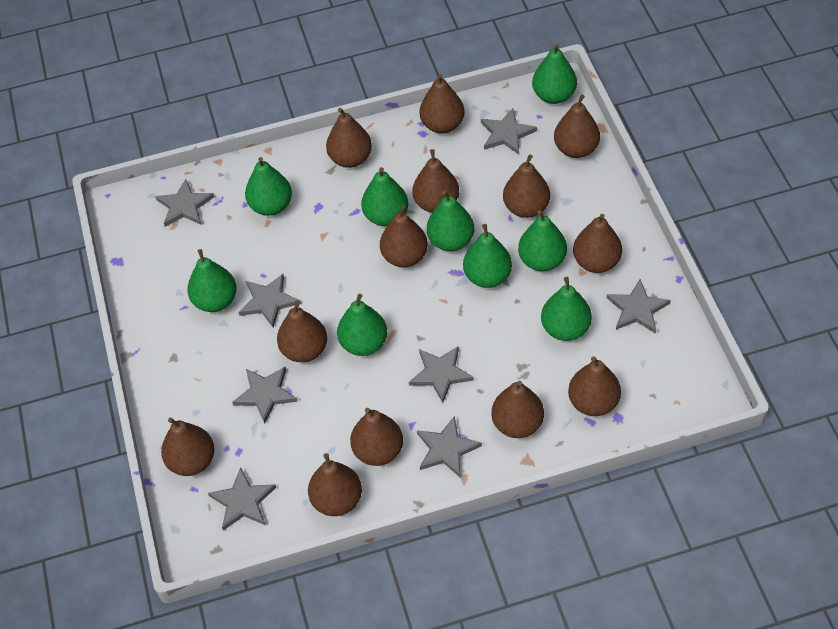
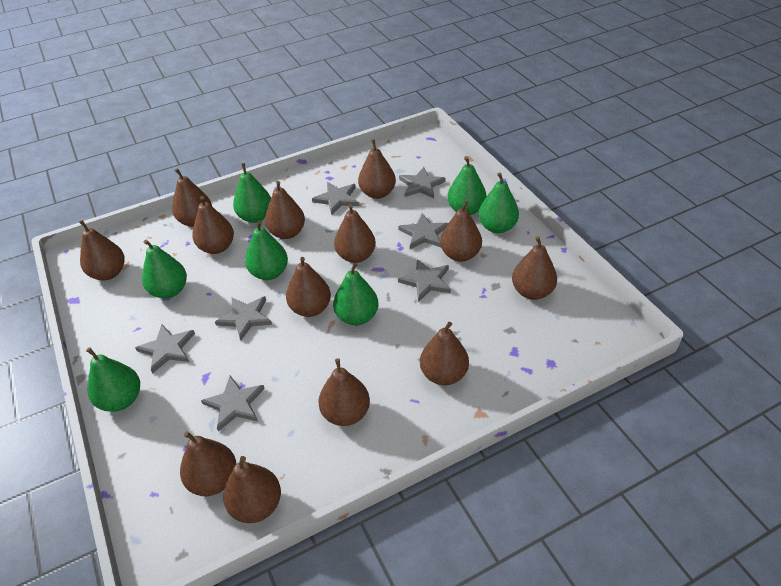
green pear: 9 -> 7
grey star: 8 -> 7

